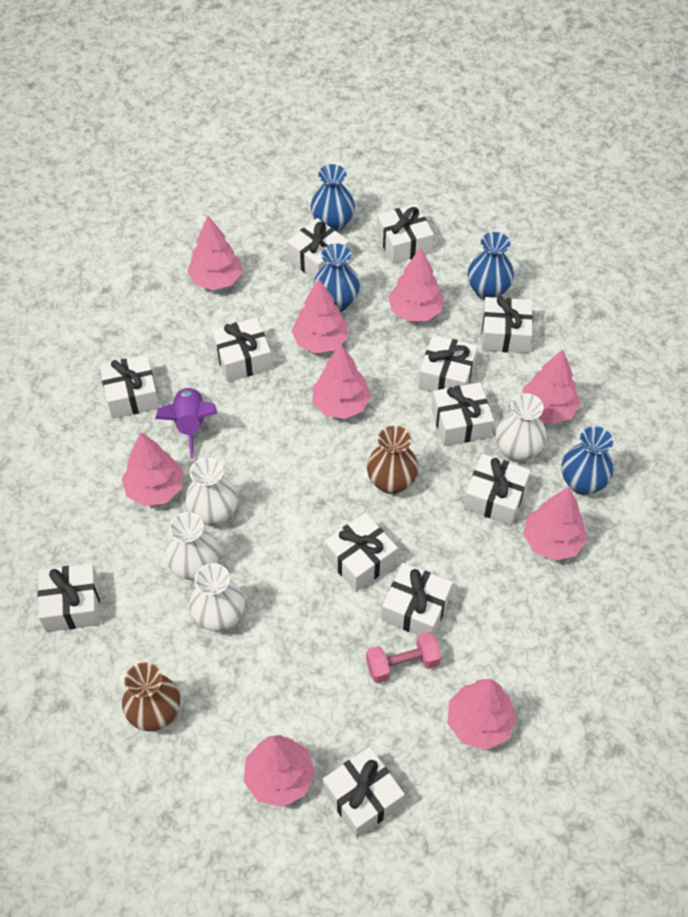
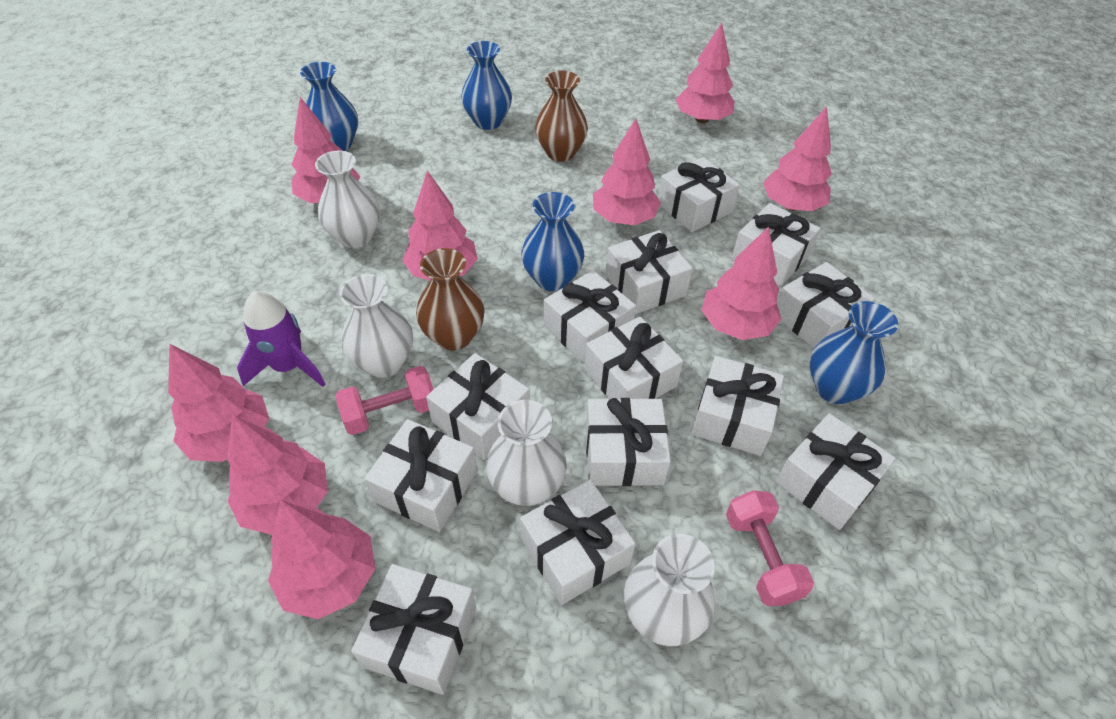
pink dumbbell: 1 -> 2
white gift: 12 -> 13

